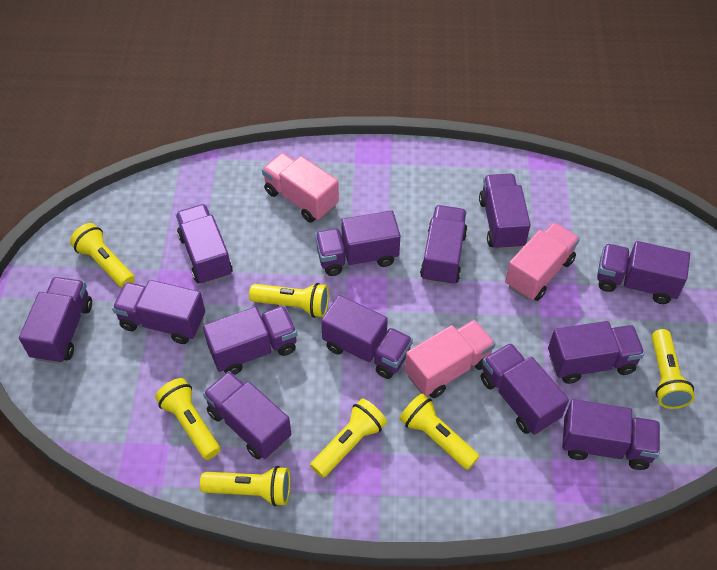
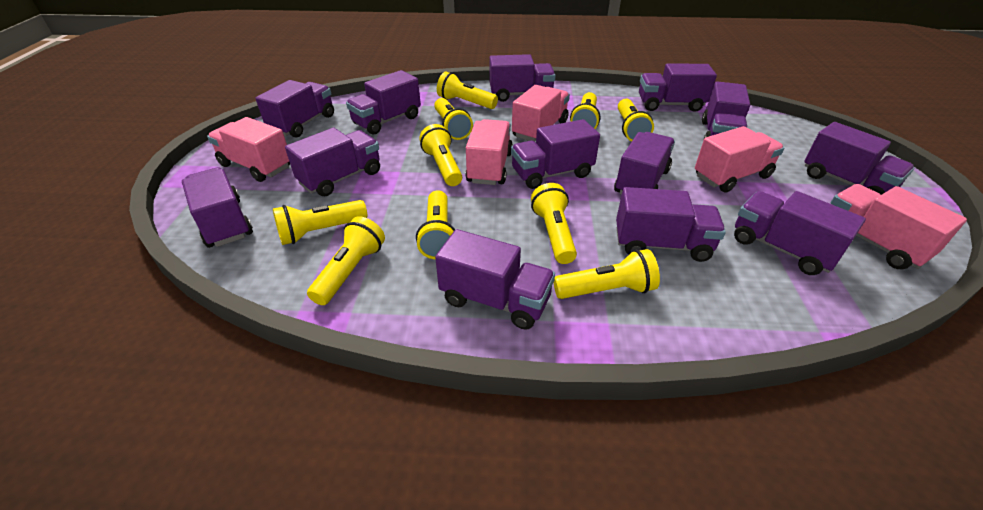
pink truck: 3 -> 5
yellow flashlight: 7 -> 10

